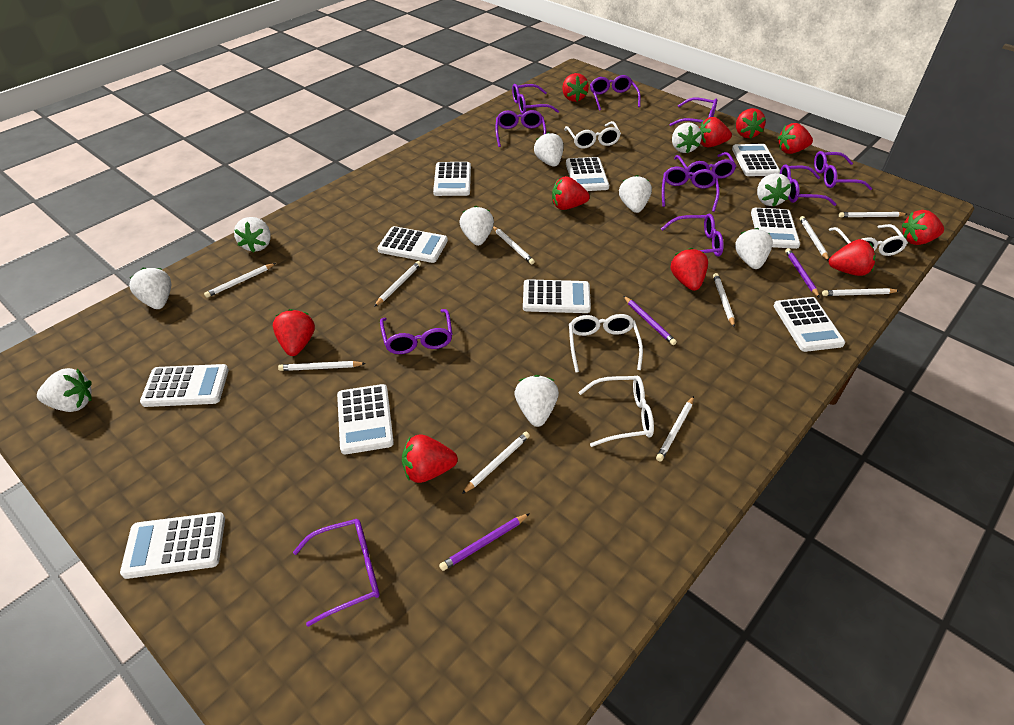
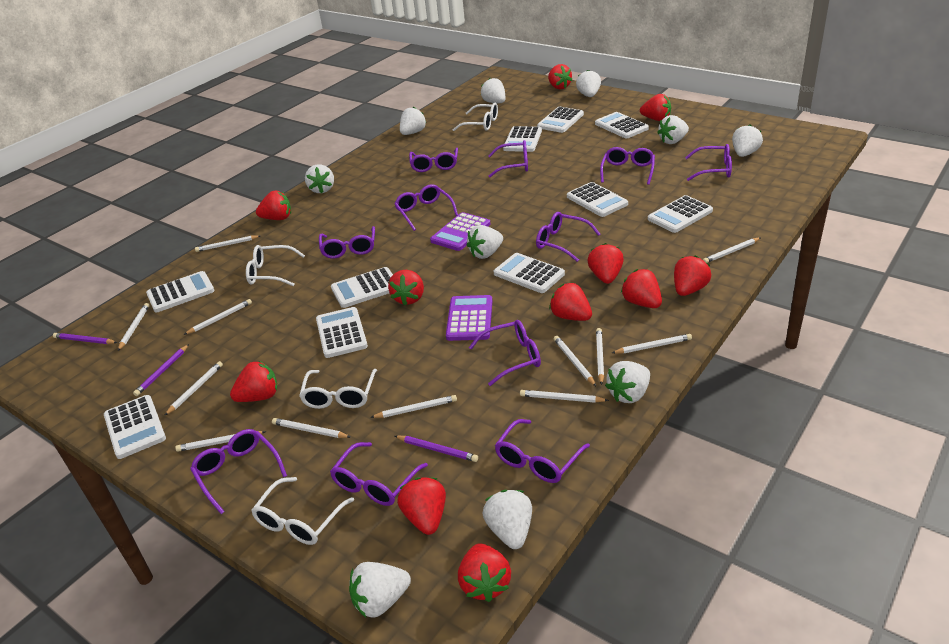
purple calculator: 0 -> 2
red strawberry: 10 -> 11
white pencil: 10 -> 12

